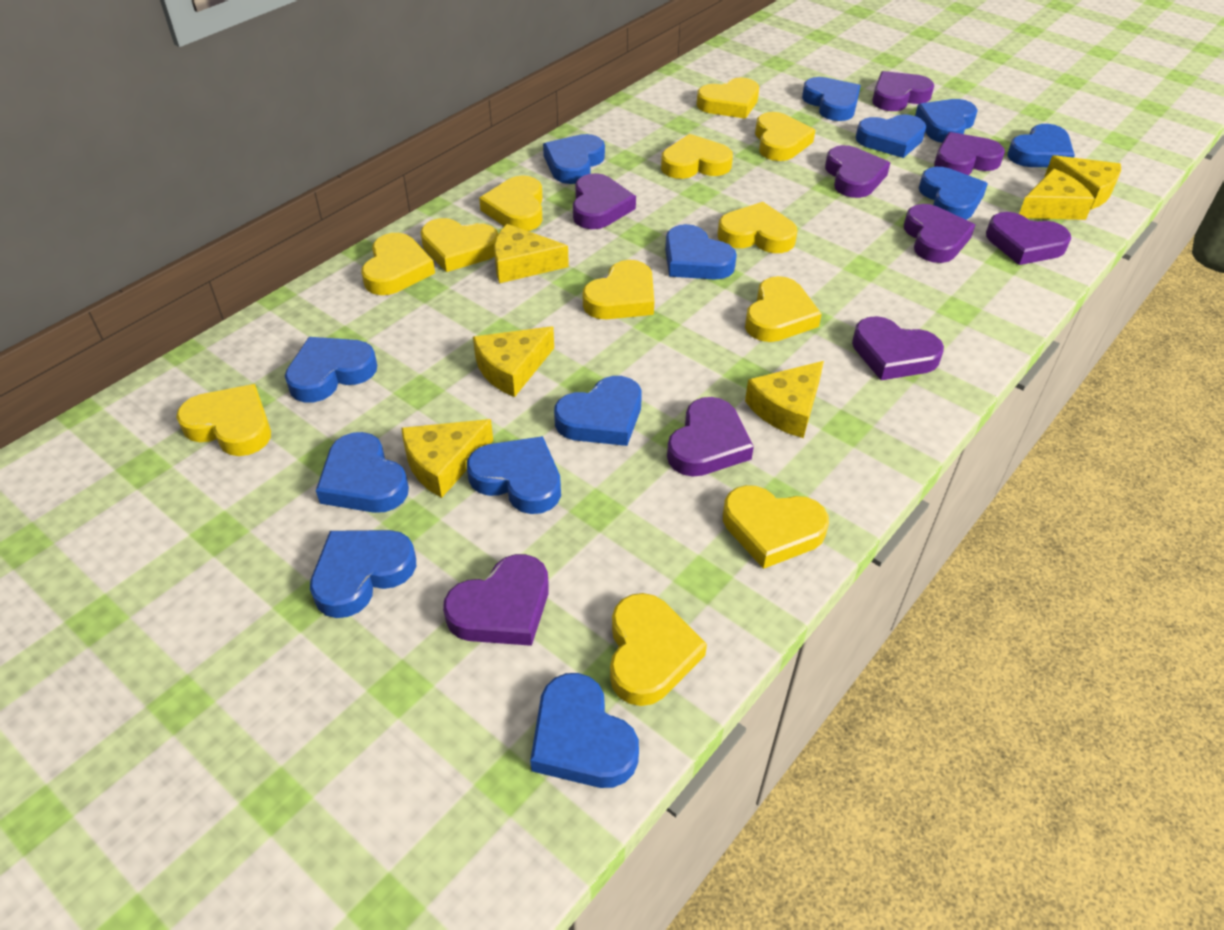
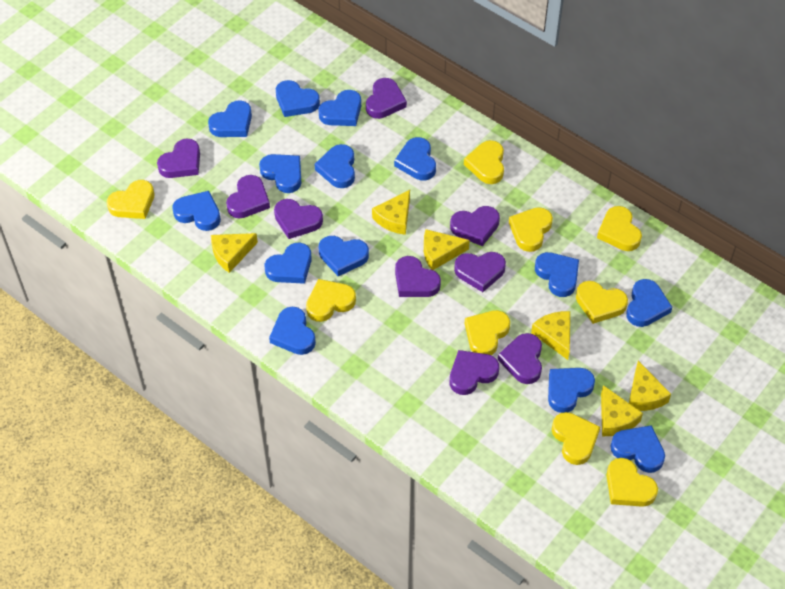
blue heart: 13 -> 14
yellow heart: 12 -> 9

